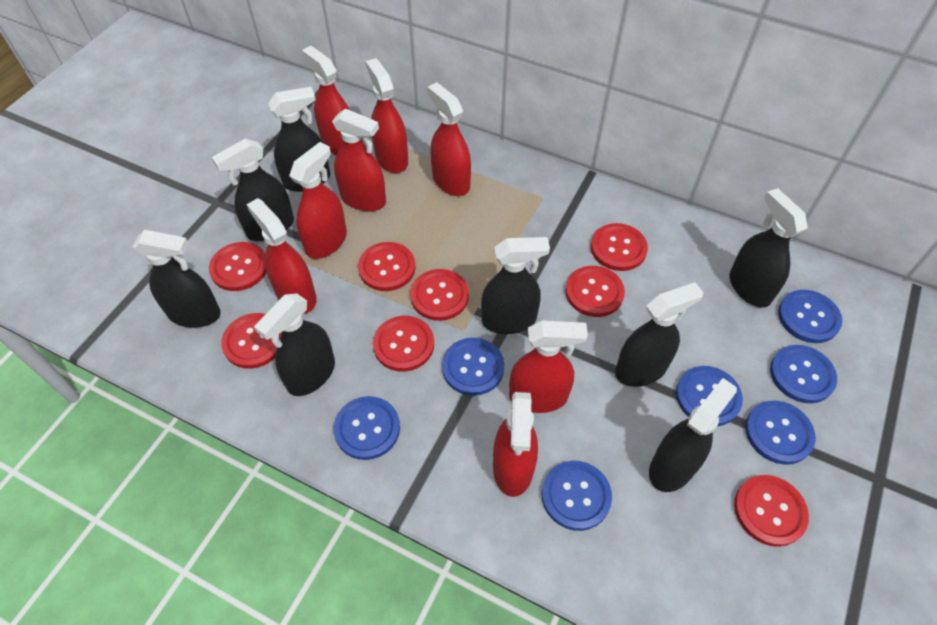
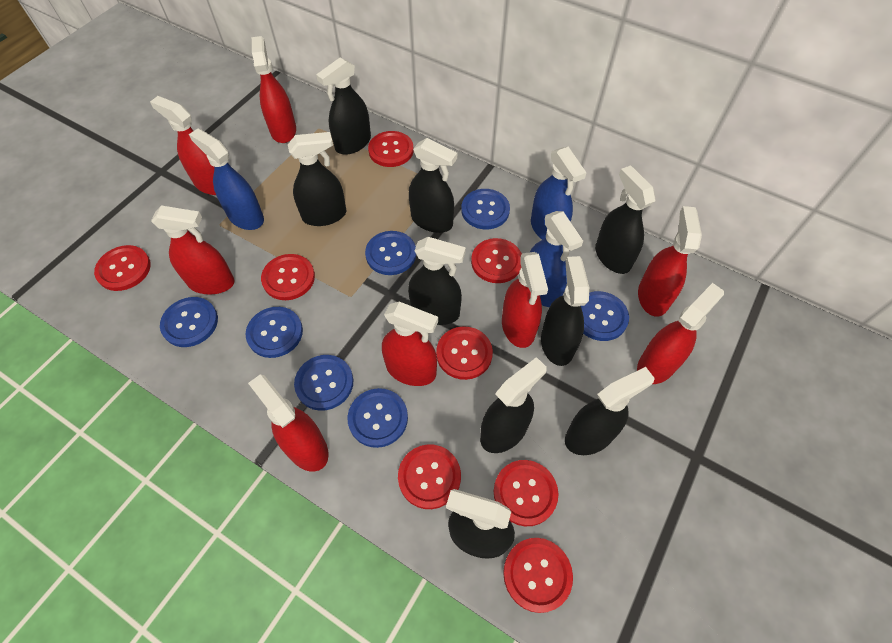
black spray bottle: 8 -> 9
blue spray bottle: 0 -> 3

